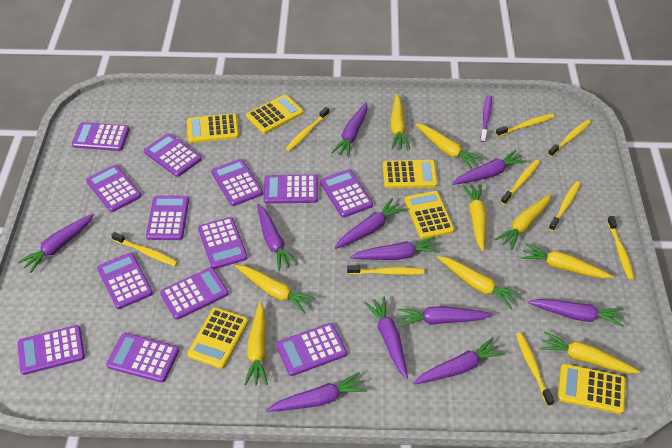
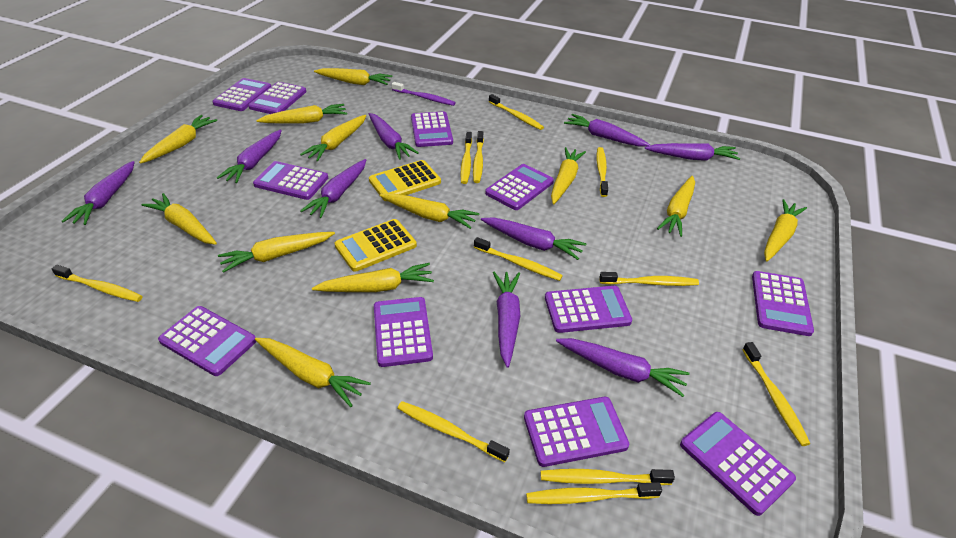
purple calculator: 13 -> 11
purple carrot: 11 -> 9
yellow calculator: 6 -> 2
yellow carrot: 9 -> 12
yellow toothbrush: 9 -> 11

